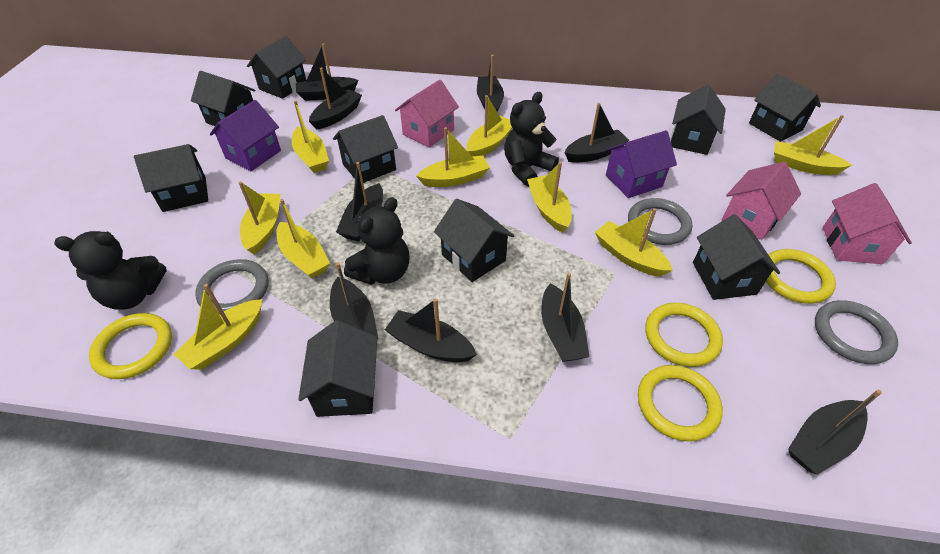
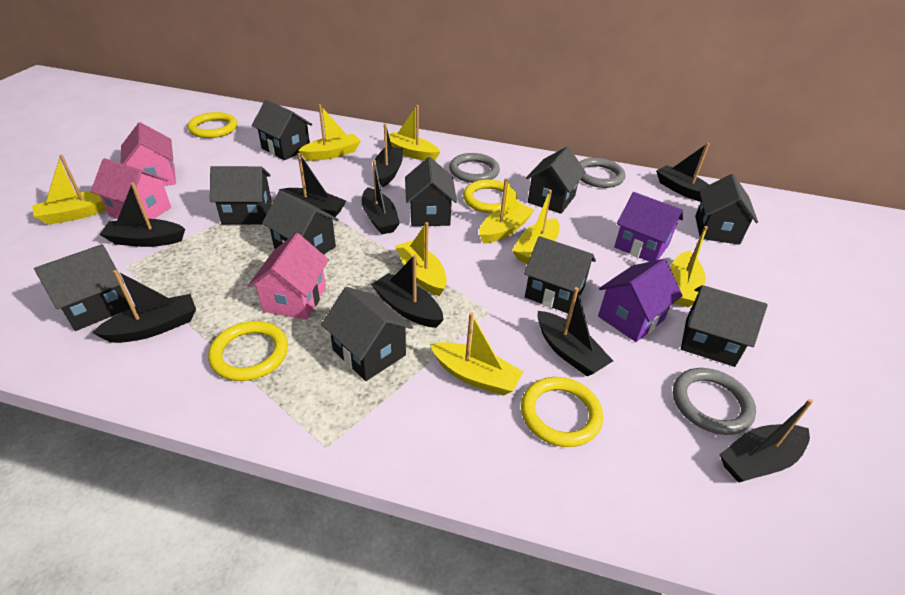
black house: 9 -> 10
black teddy bear: 3 -> 0
yellow boat: 9 -> 8

